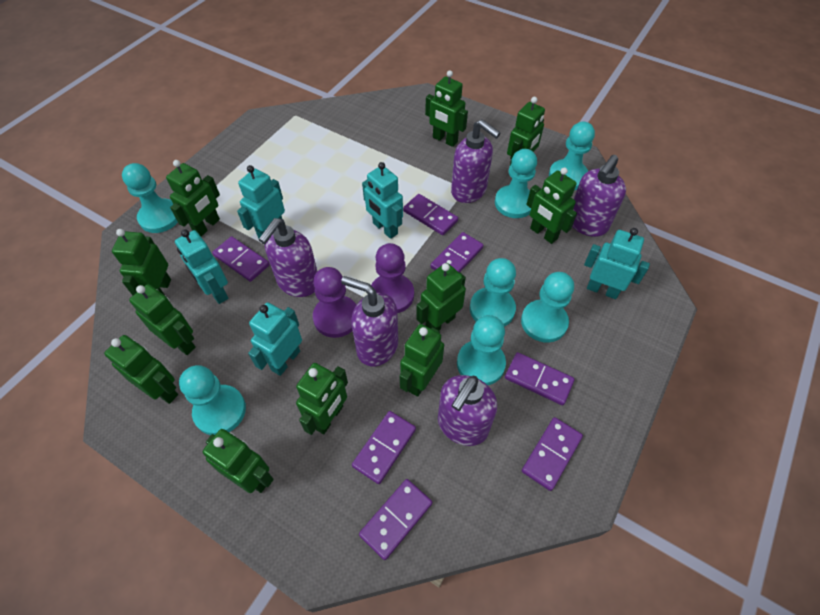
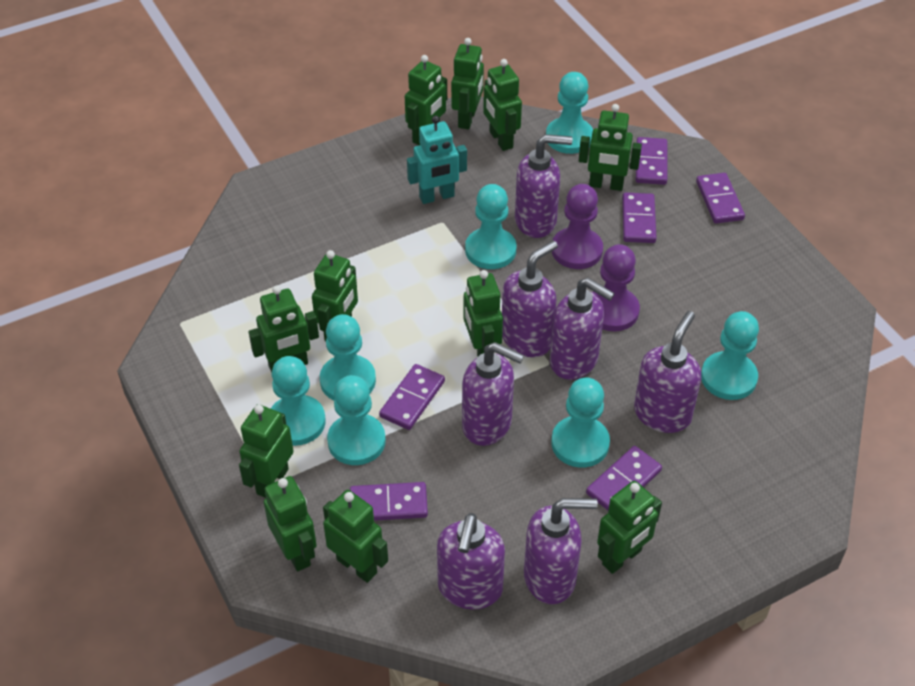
purple domino: 7 -> 6
purple soap dispenser: 5 -> 7
turquoise robot: 5 -> 1

